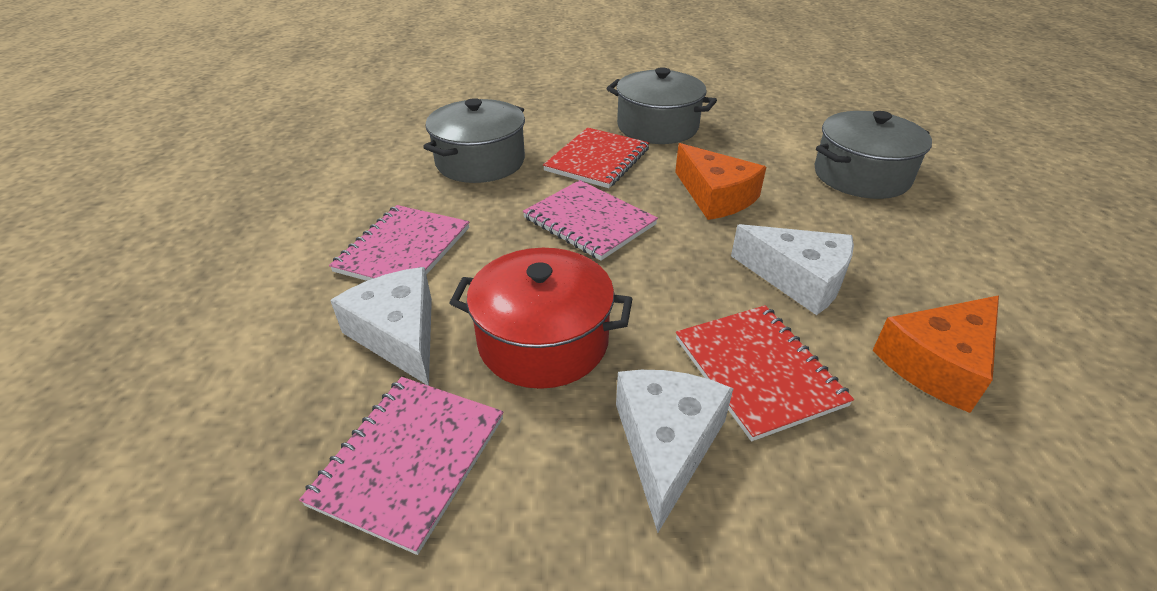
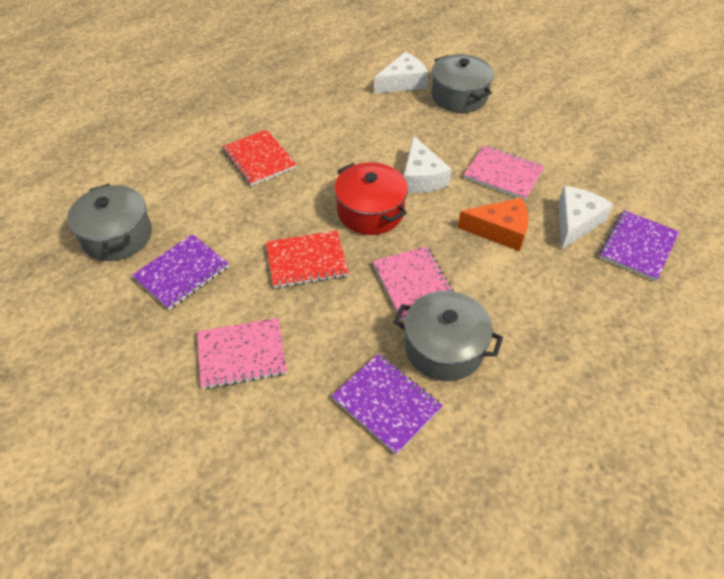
orange cheese: 2 -> 1
purple notebook: 0 -> 3

